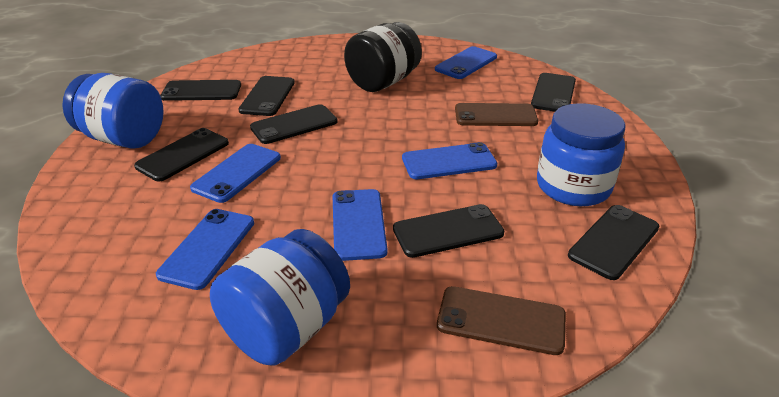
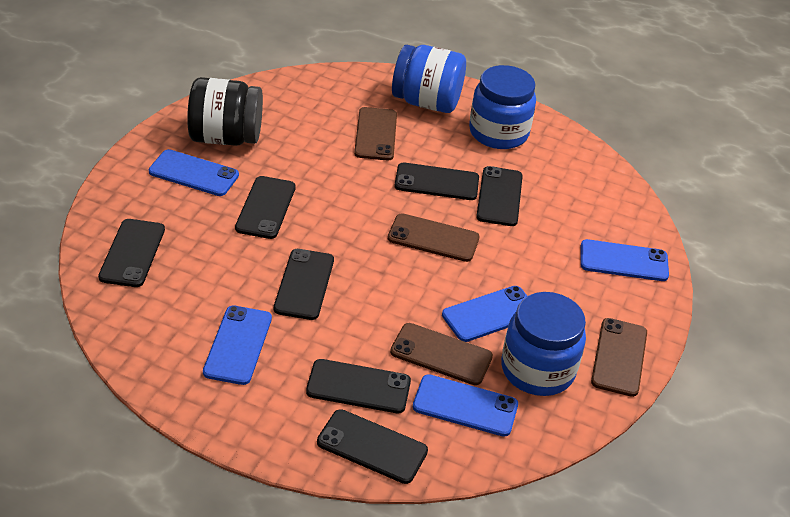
brown phone: 2 -> 4

